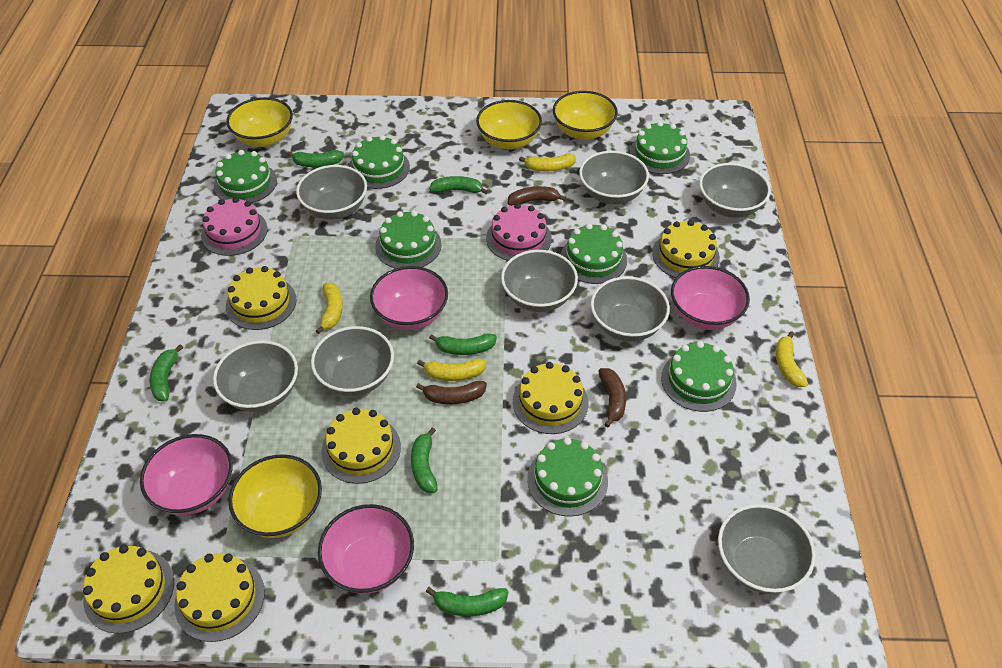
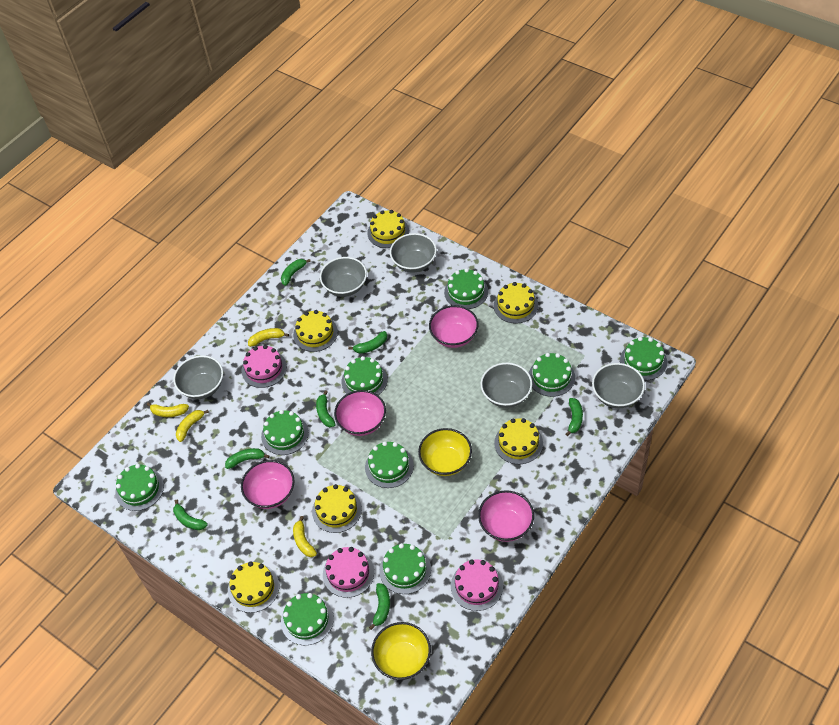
brown banana: 3 -> 0
green banana: 6 -> 7
green cake: 7 -> 9
grey bowl: 8 -> 5
pink cake: 2 -> 3
yellow bowl: 4 -> 2

